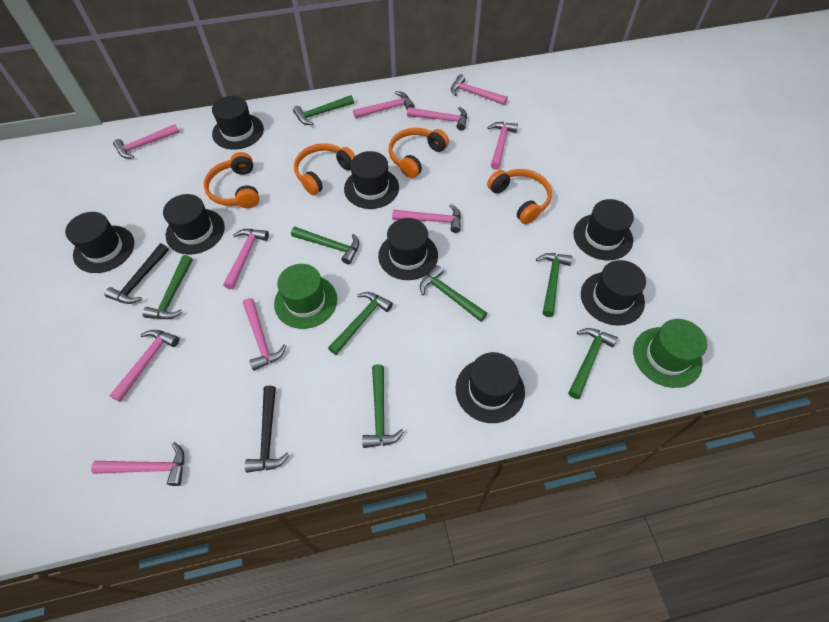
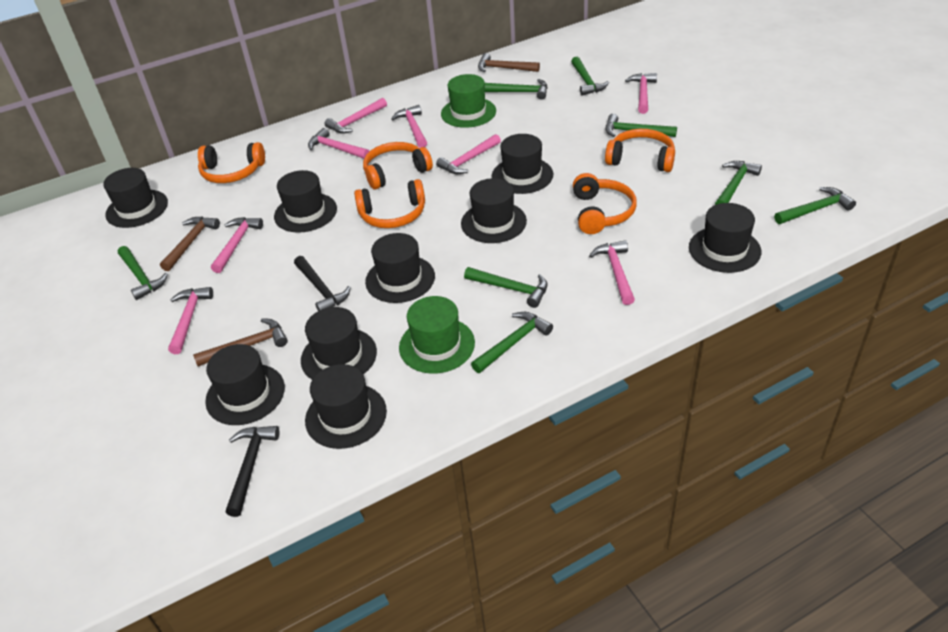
black hat: 8 -> 9
brown hammer: 0 -> 3
orange headphones: 4 -> 5
pink hammer: 10 -> 8

